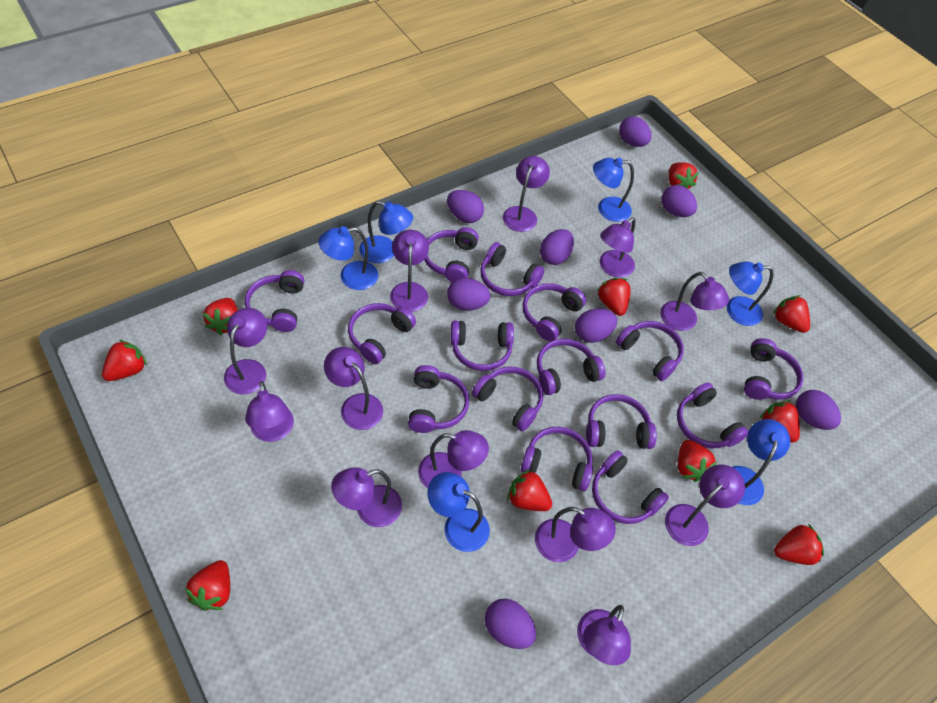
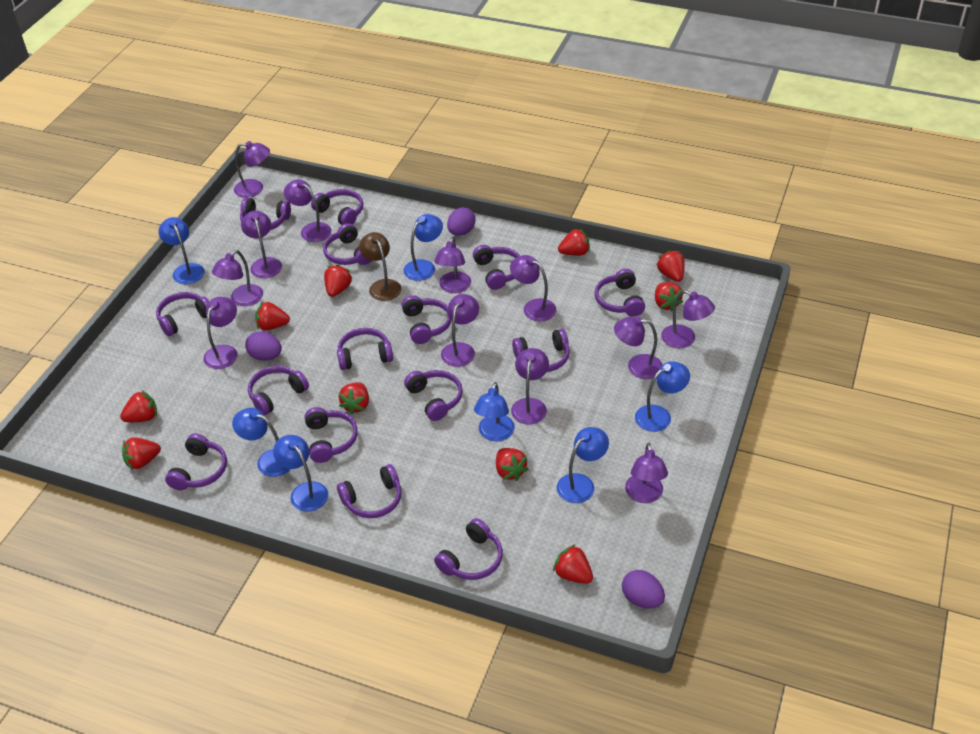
blue lamp: 6 -> 7
brown lamp: 0 -> 1
purple egg: 8 -> 3

